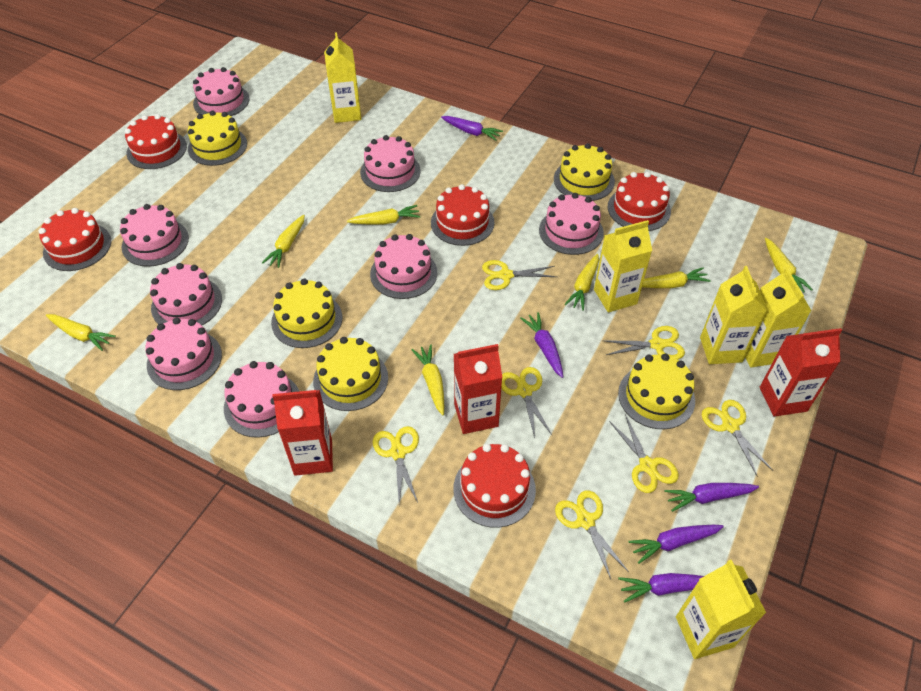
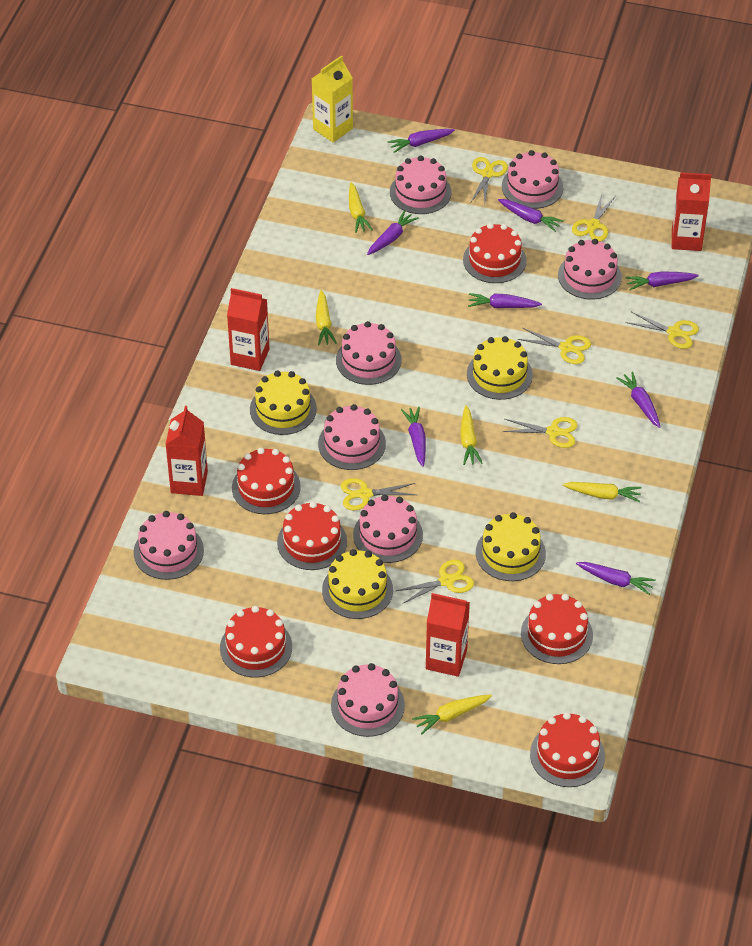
purple carrot: 5 -> 8
red cake: 5 -> 6
red carton: 3 -> 4
yellow cake: 5 -> 4
yellow carrot: 7 -> 5
yellow carton: 5 -> 1

